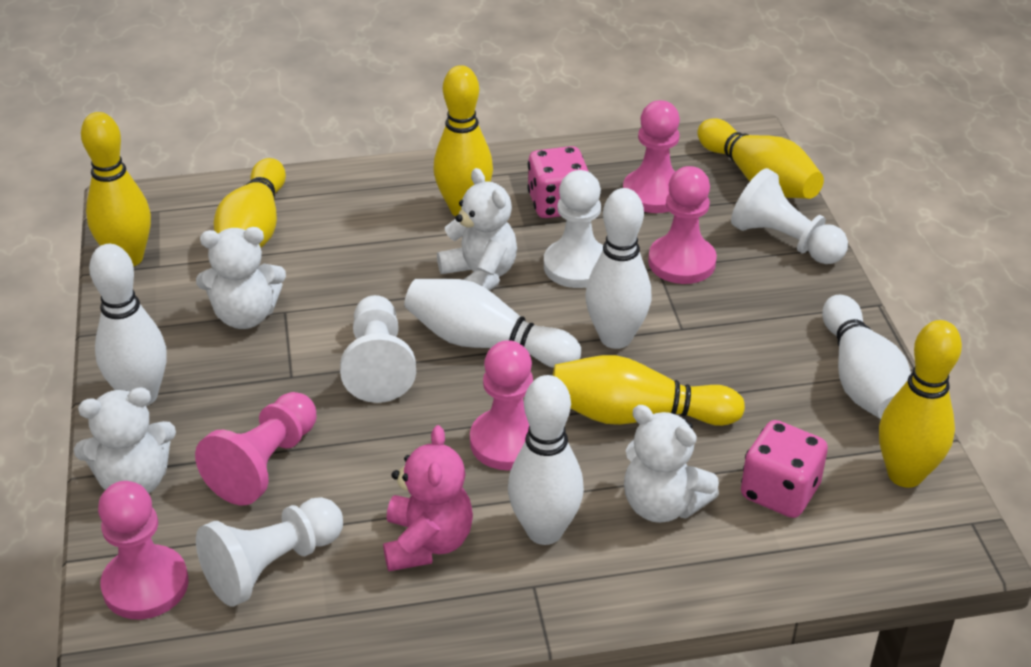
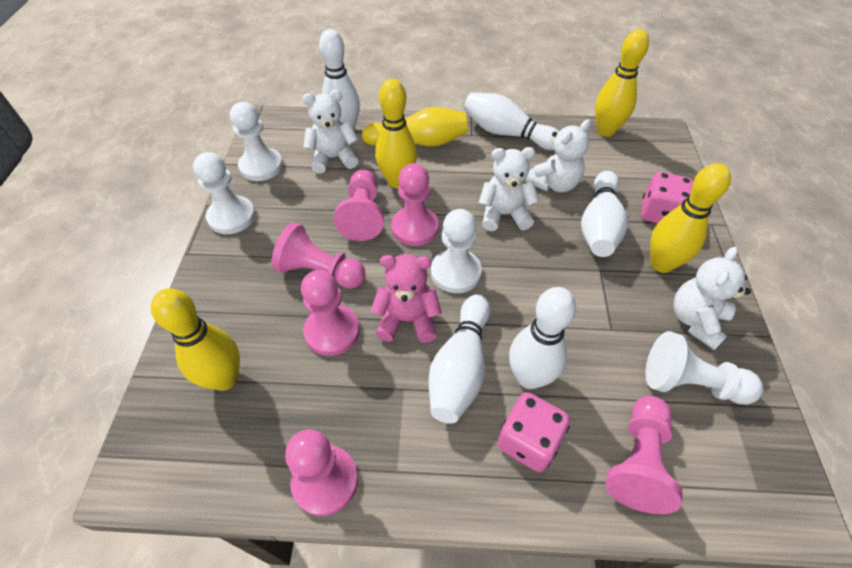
pink pawn: 5 -> 6
yellow bowling pin: 6 -> 5

